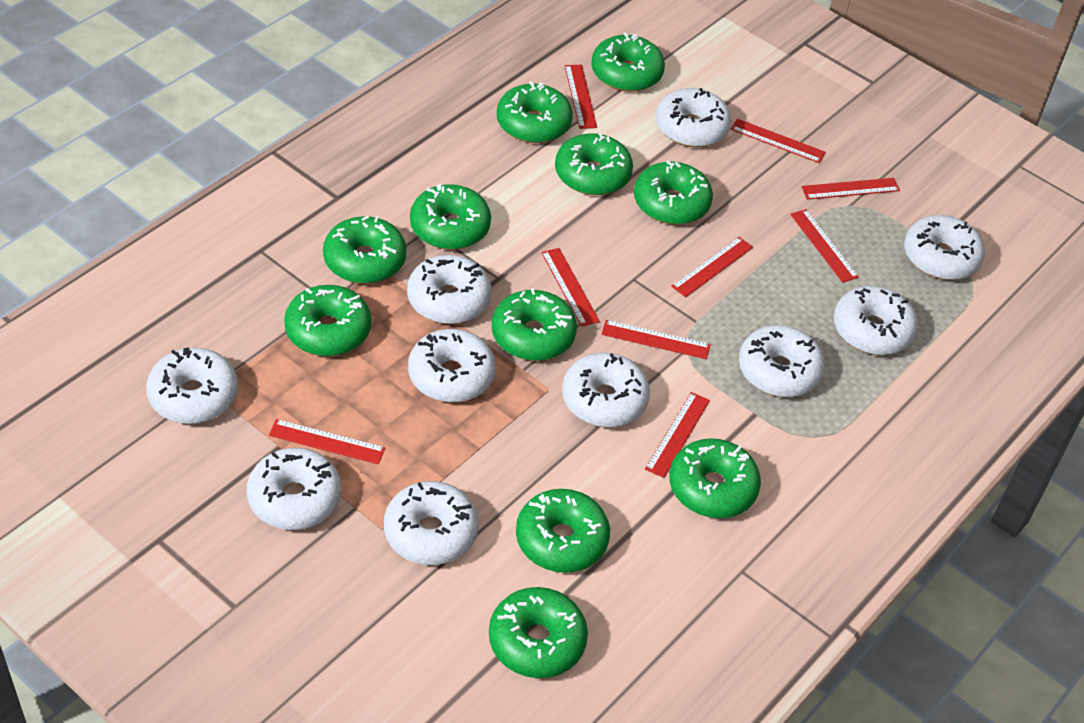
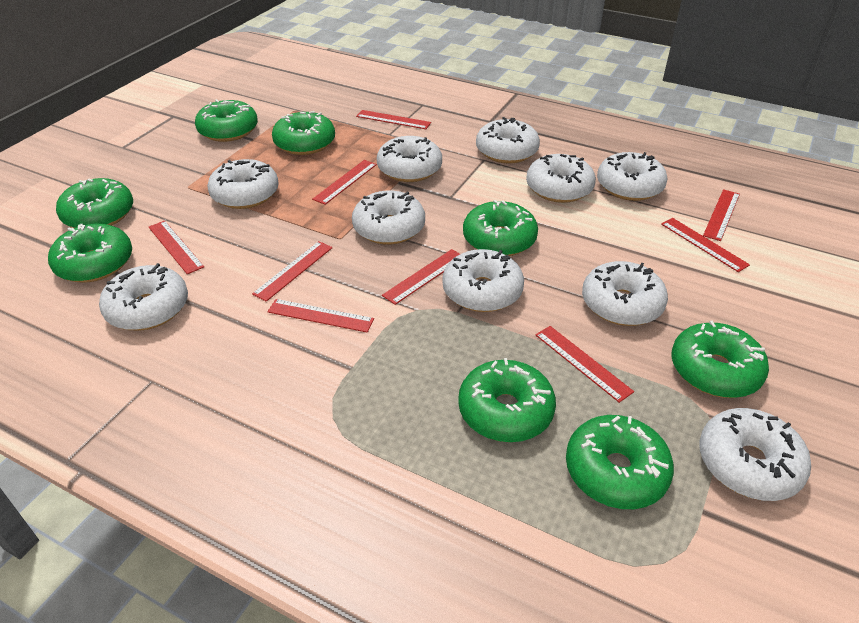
green donut: 11 -> 8

